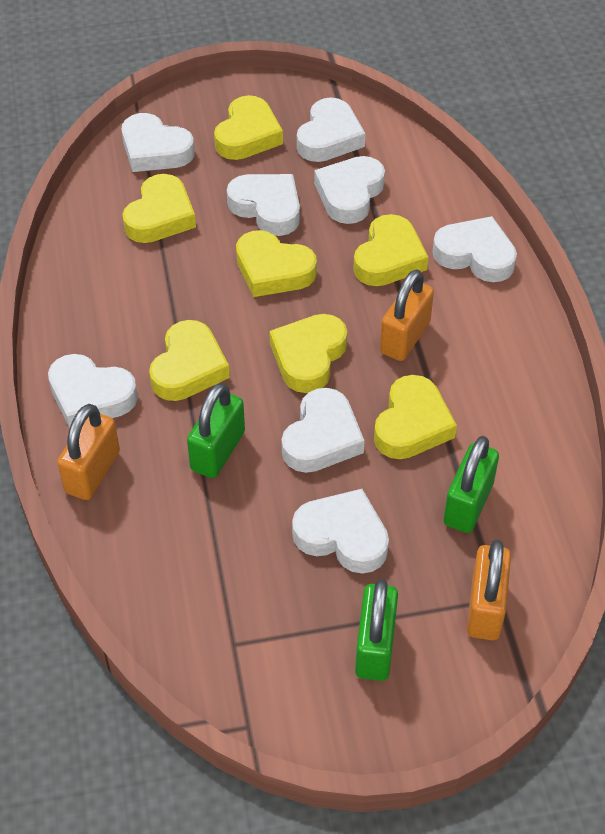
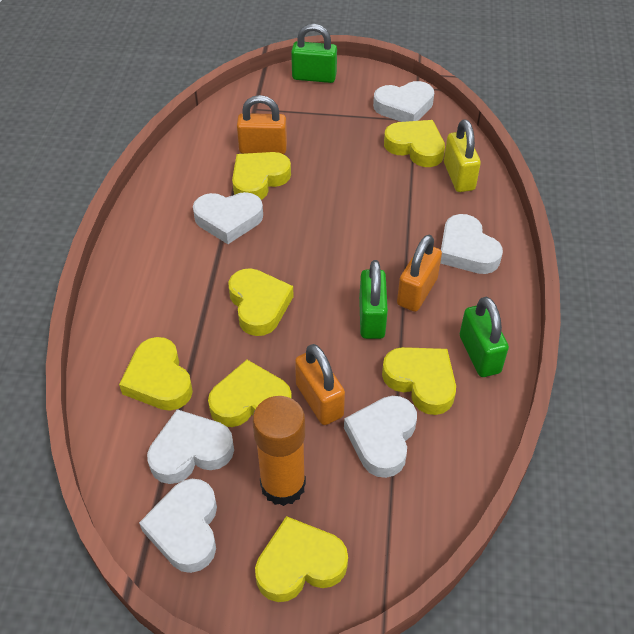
orange glue stick: 0 -> 1
white heart: 8 -> 6
yellow padlock: 0 -> 1

